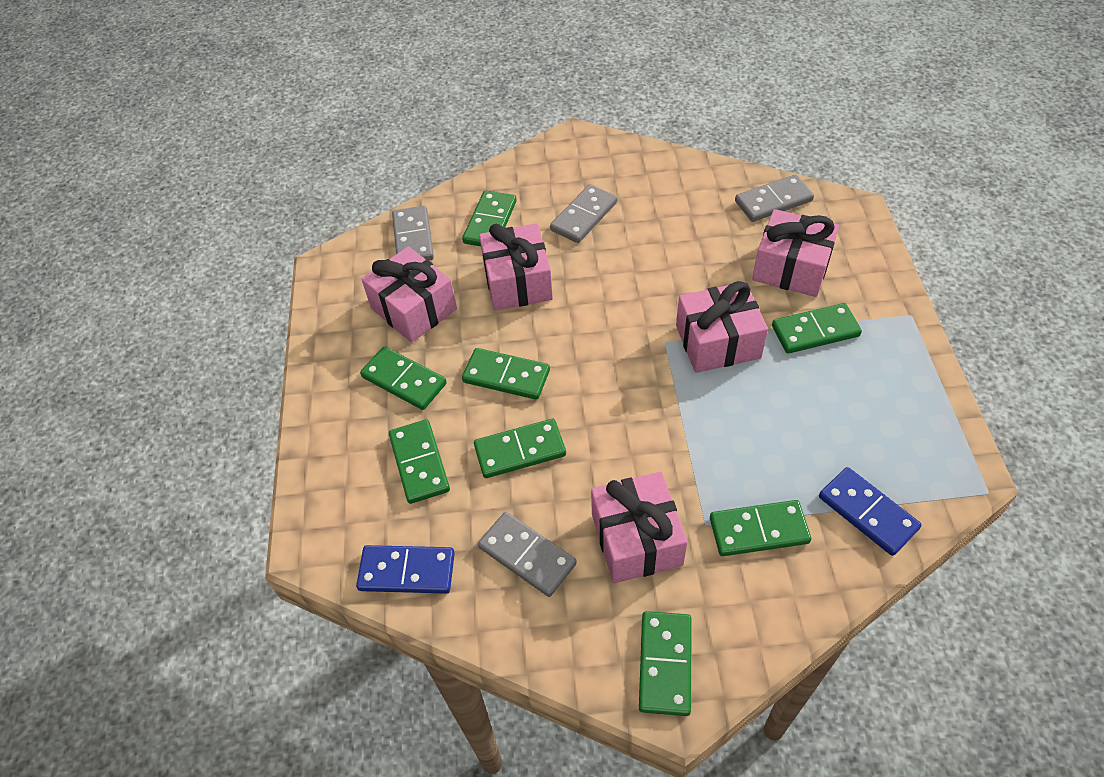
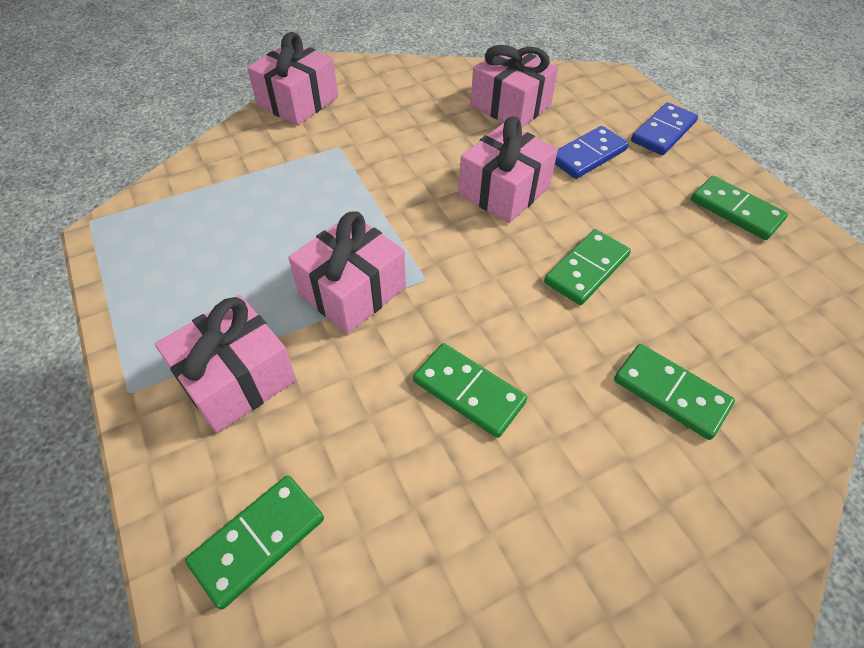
green domino: 8 -> 5
grey domino: 4 -> 0

